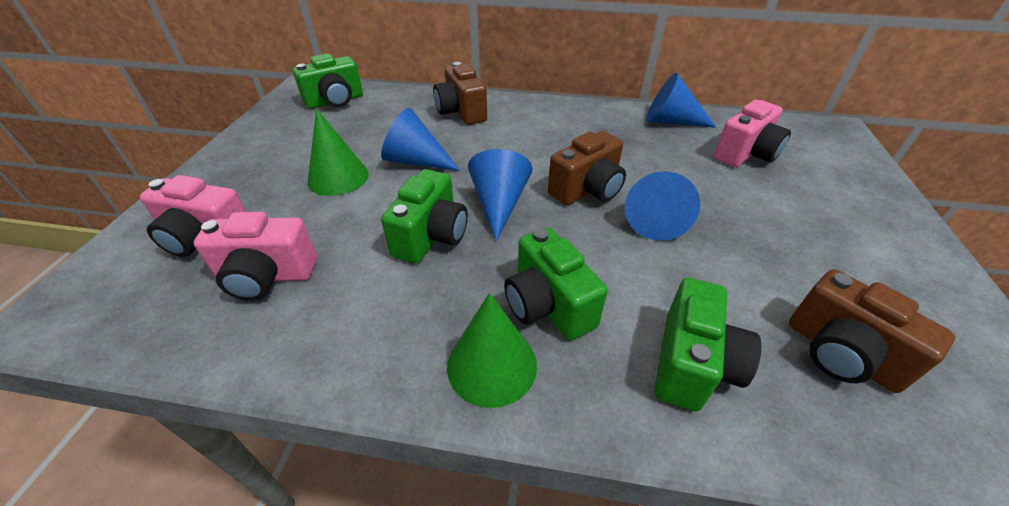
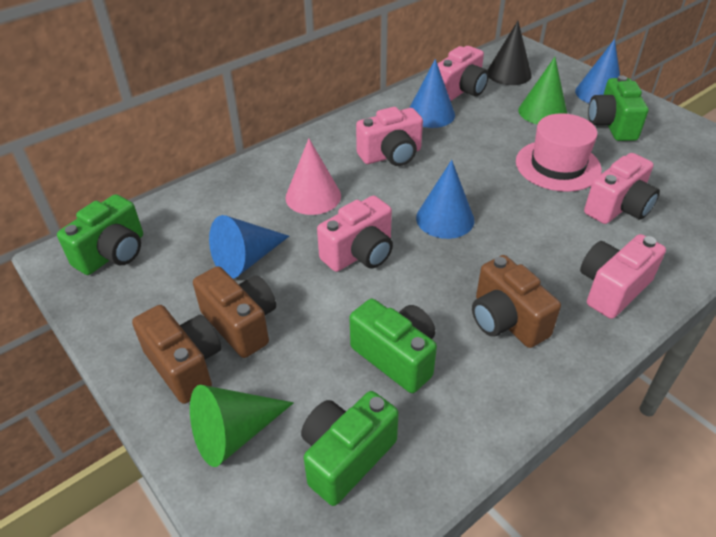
black cone: 0 -> 1
pink camera: 3 -> 5
pink cone: 0 -> 1
pink hat: 0 -> 1

